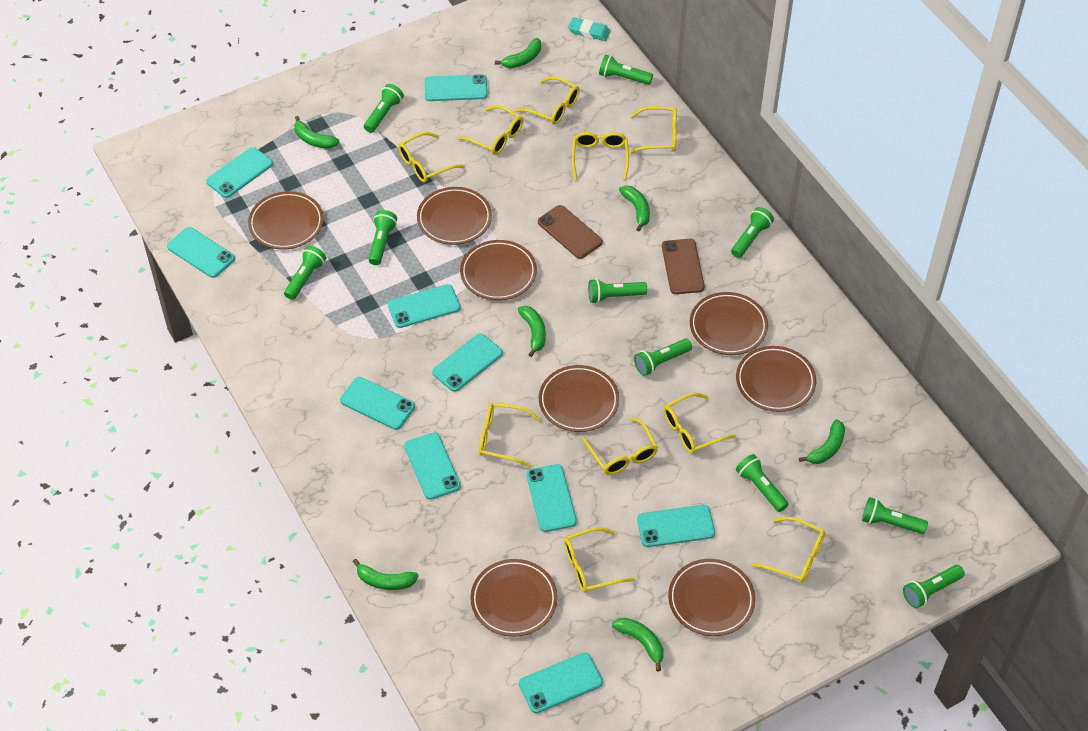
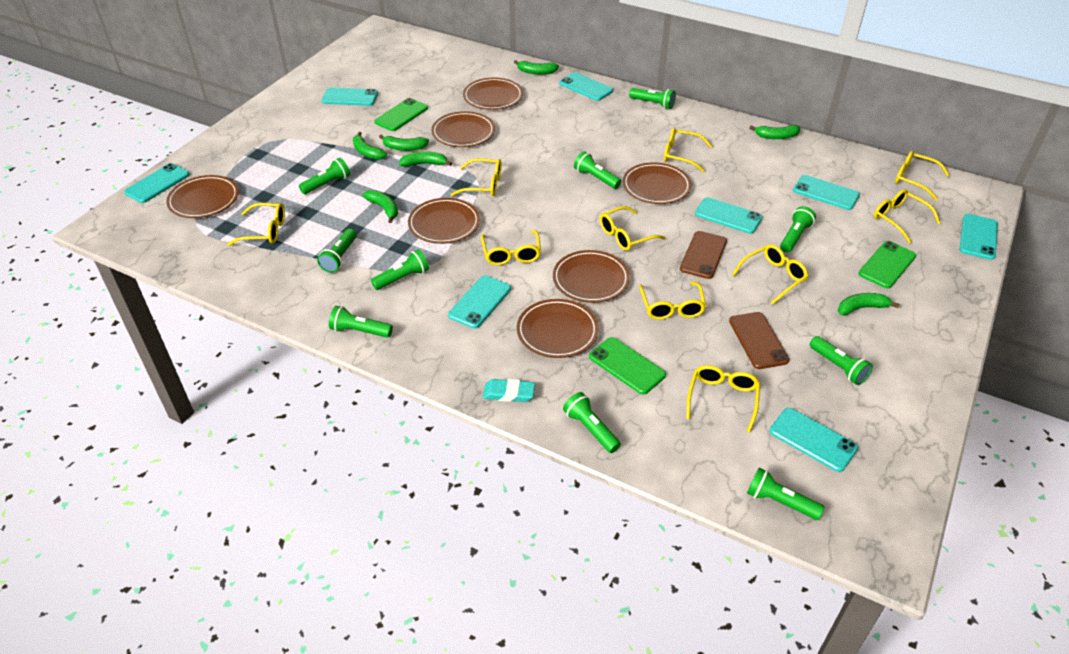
brown plate: 8 -> 7
green phone: 0 -> 3
turquoise phone: 10 -> 8

